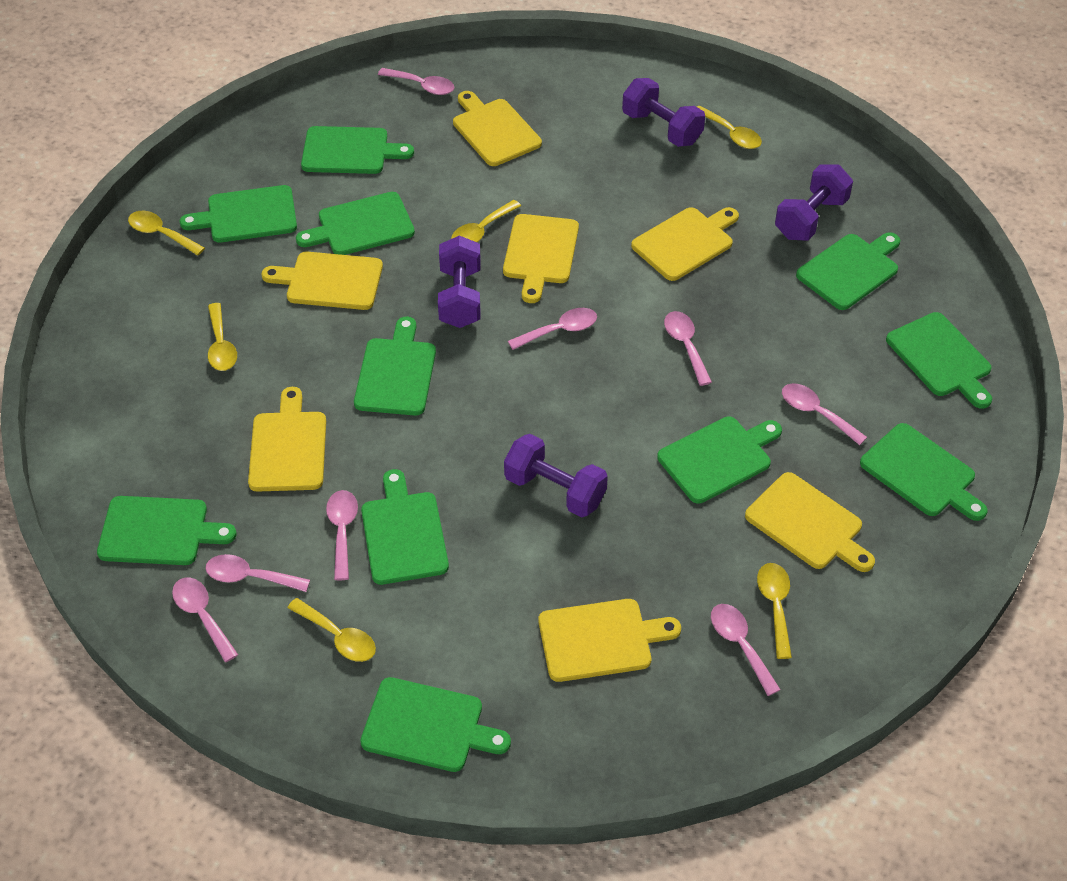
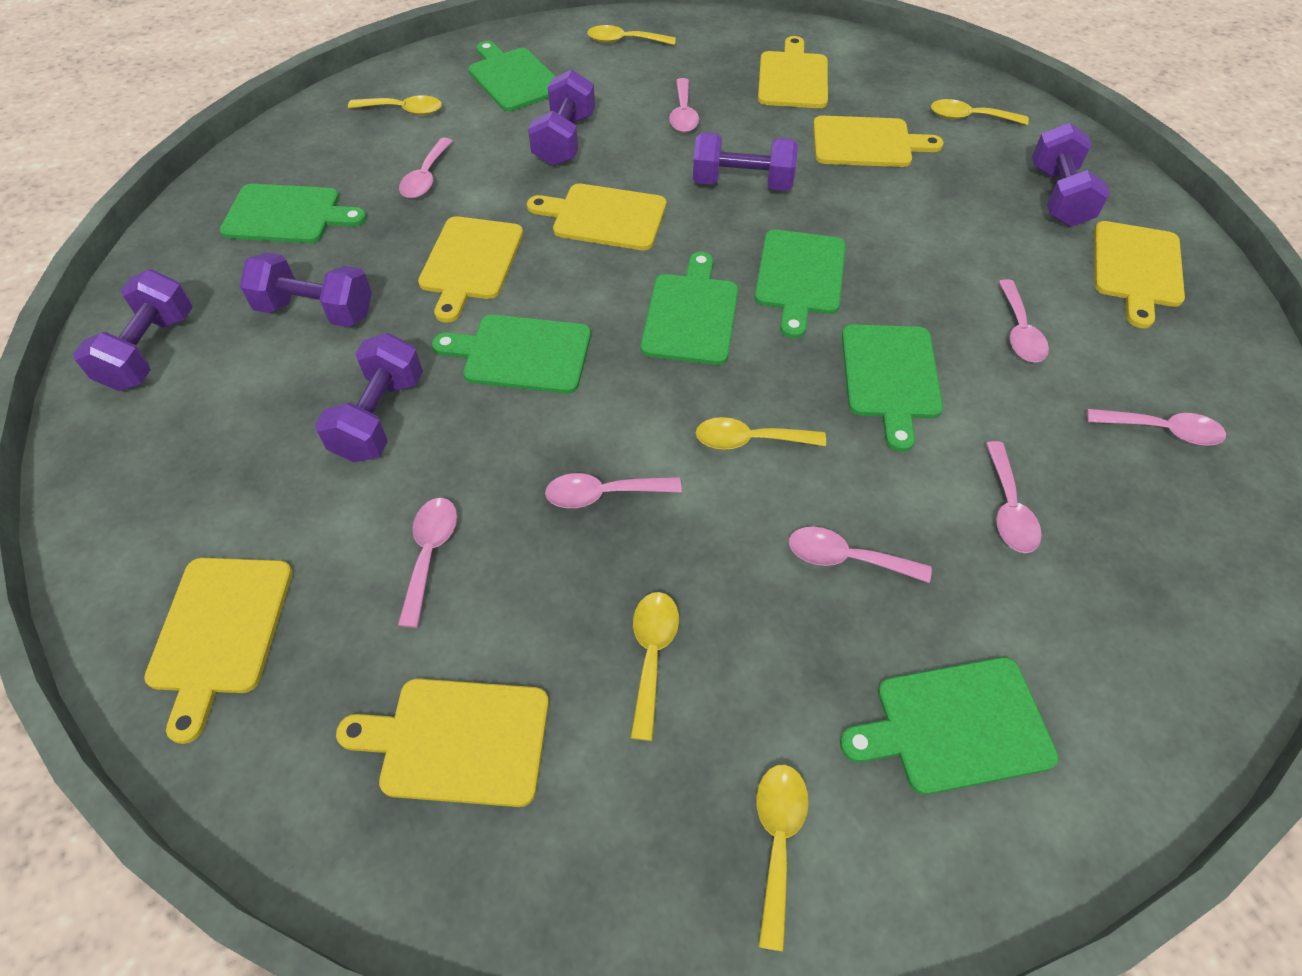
green cutting board: 11 -> 7
purple dumbbell: 4 -> 6

